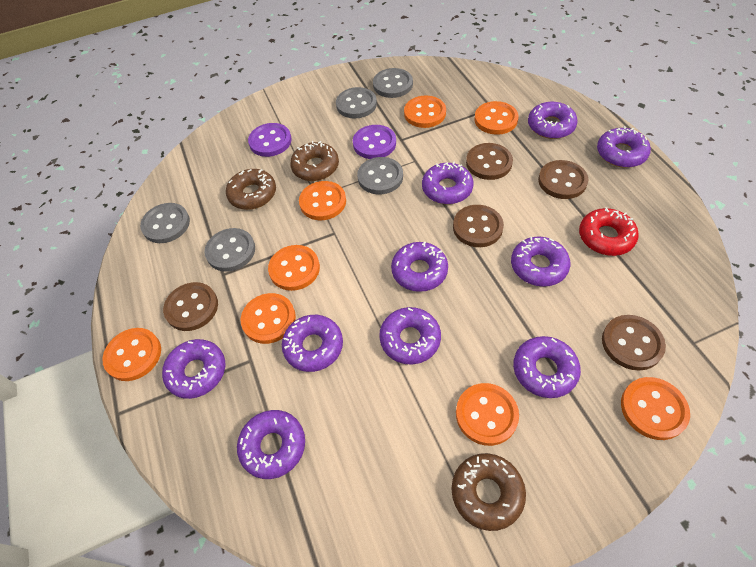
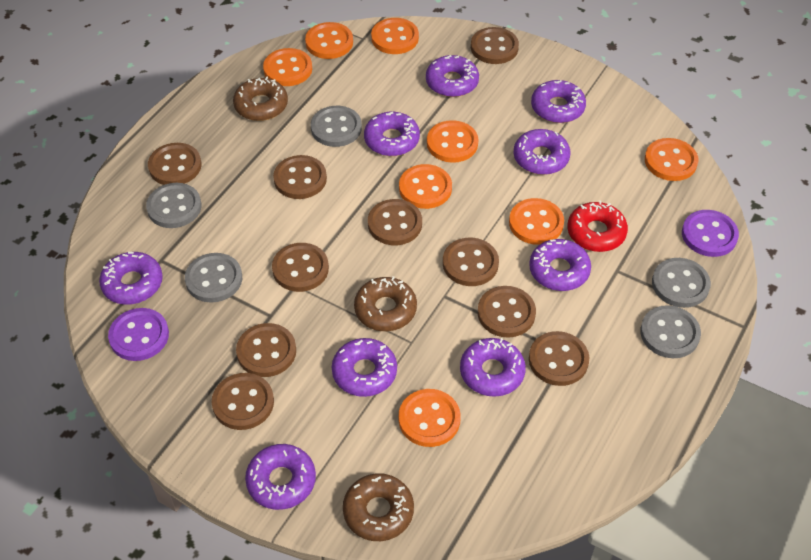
brown button: 5 -> 10
purple donut: 10 -> 9

